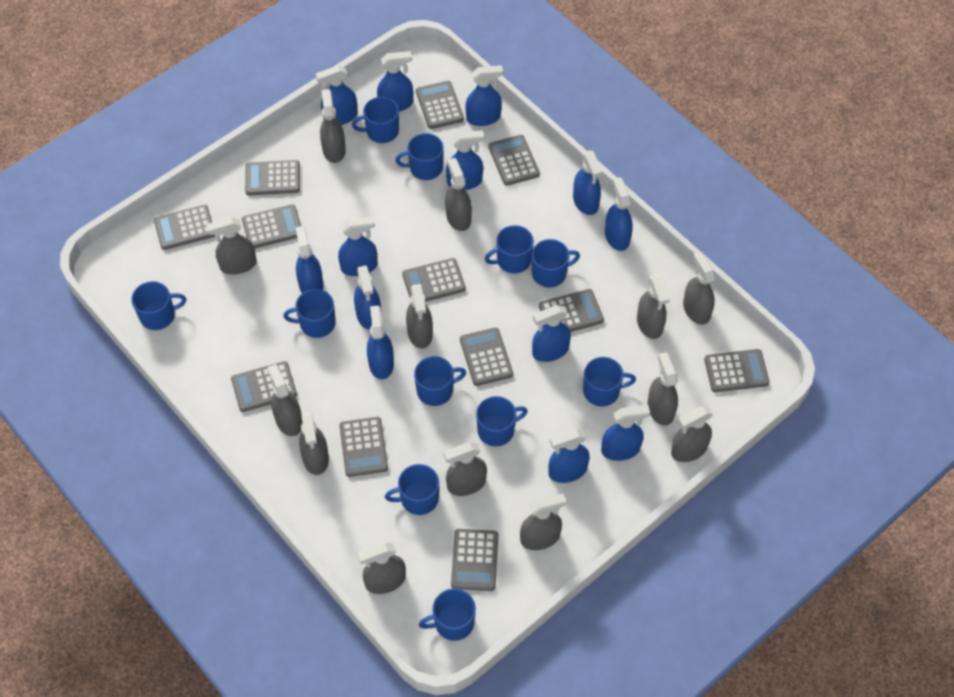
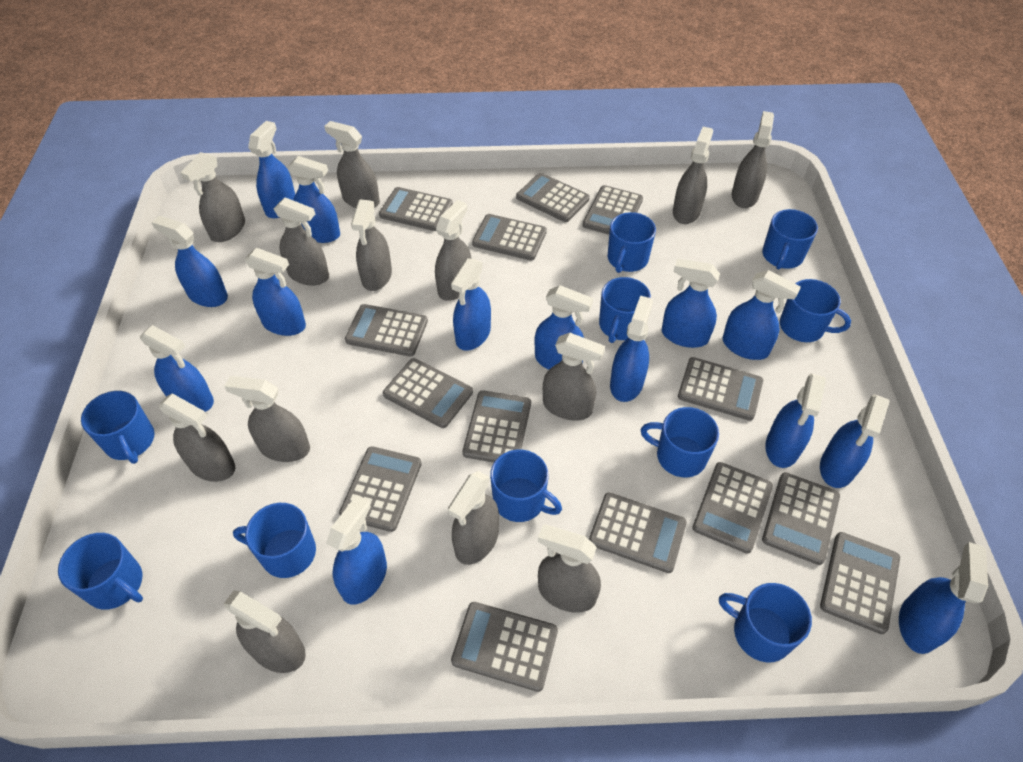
blue mug: 11 -> 10
blue spray bottle: 13 -> 14
grey calculator: 12 -> 14

